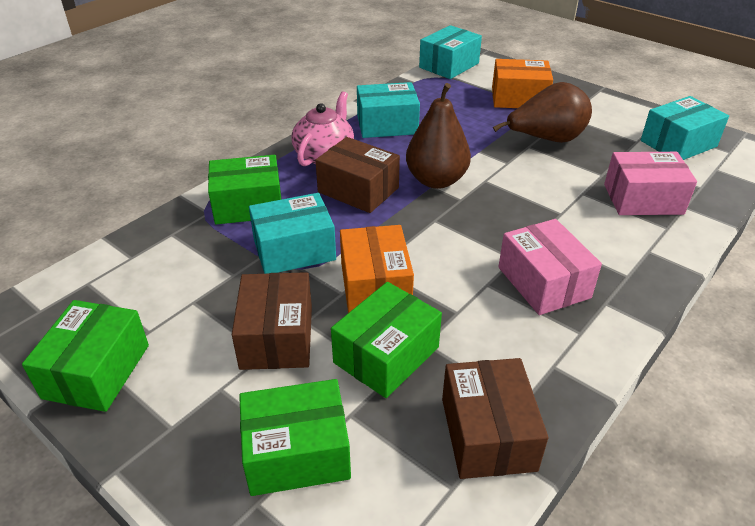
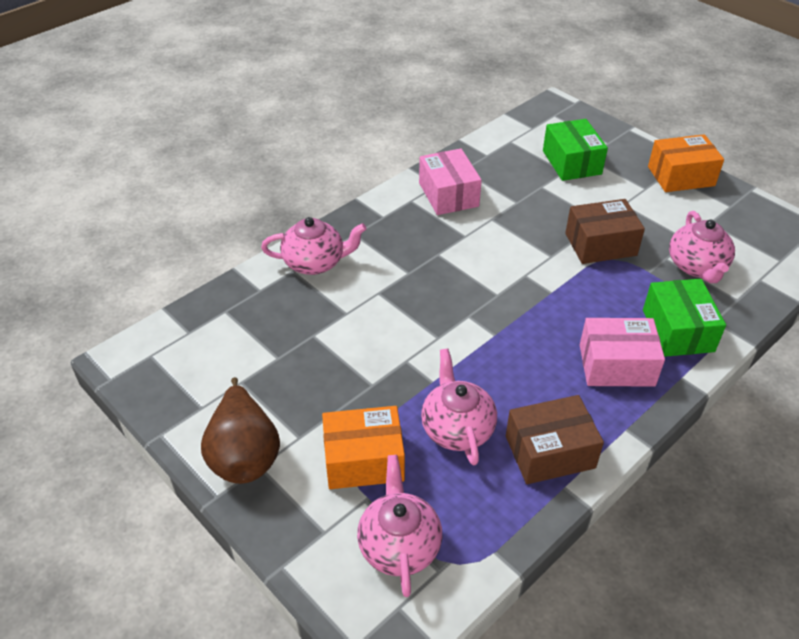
brown box: 3 -> 2
brown pear: 2 -> 1
green box: 4 -> 2
pink teapot: 1 -> 4
turquoise box: 4 -> 0

